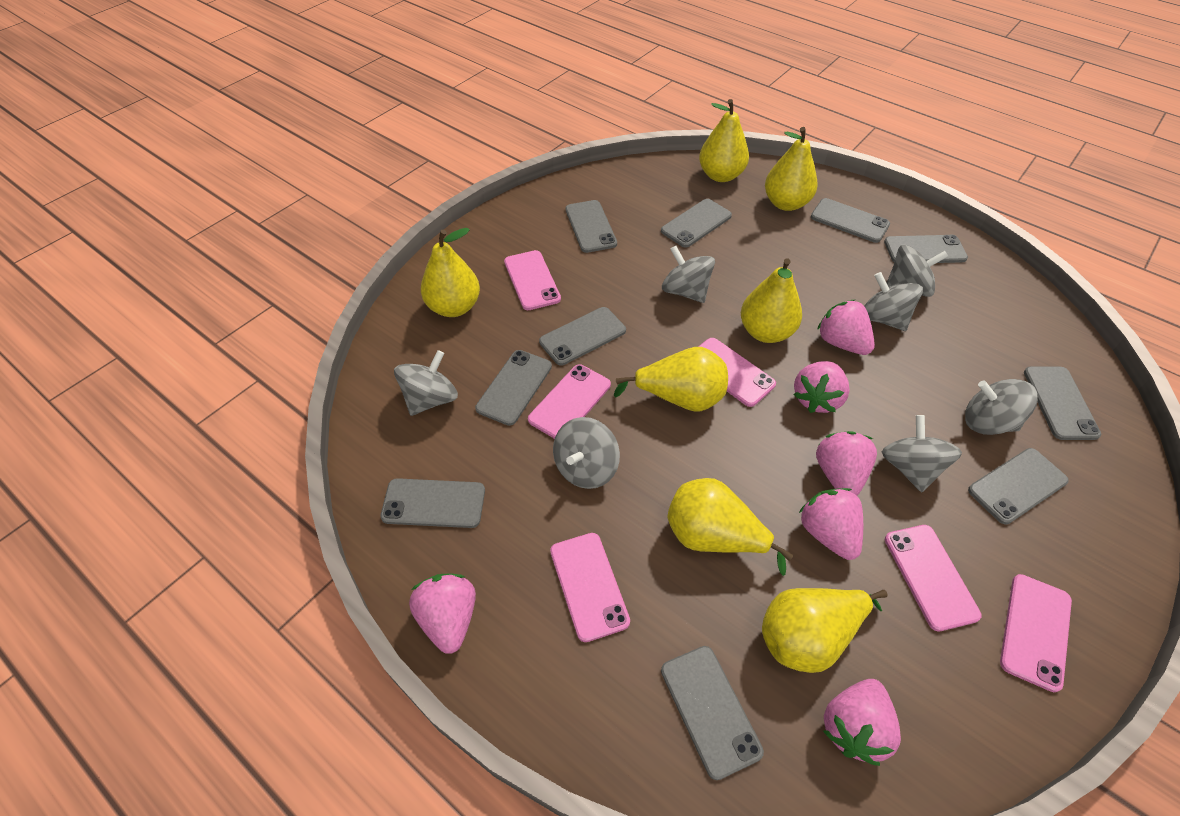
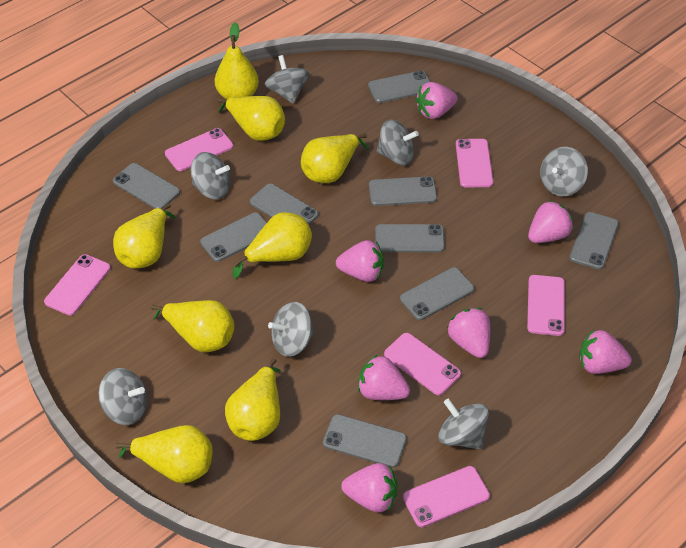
grey phone: 10 -> 9
pink strawberry: 6 -> 7
yellow pear: 7 -> 8

